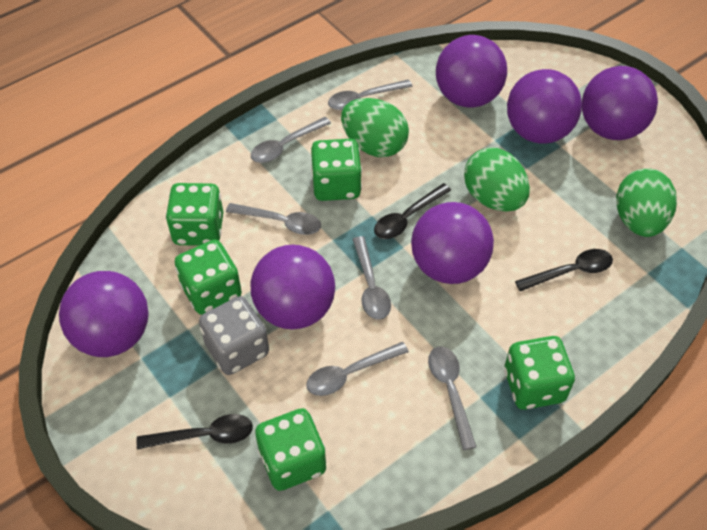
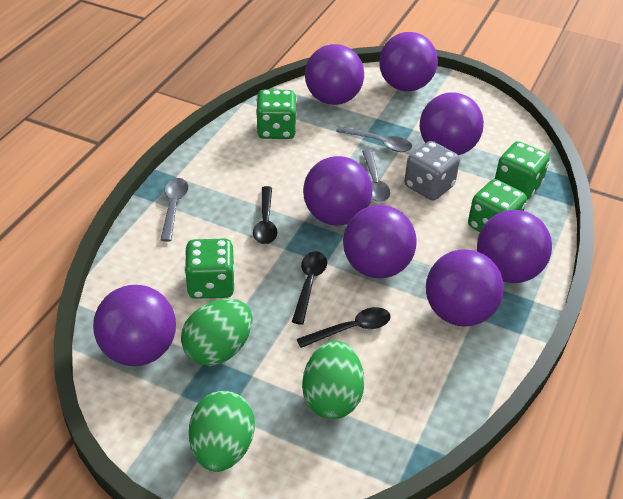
green dice: 5 -> 4
grey spoon: 6 -> 3
purple ball: 6 -> 8

